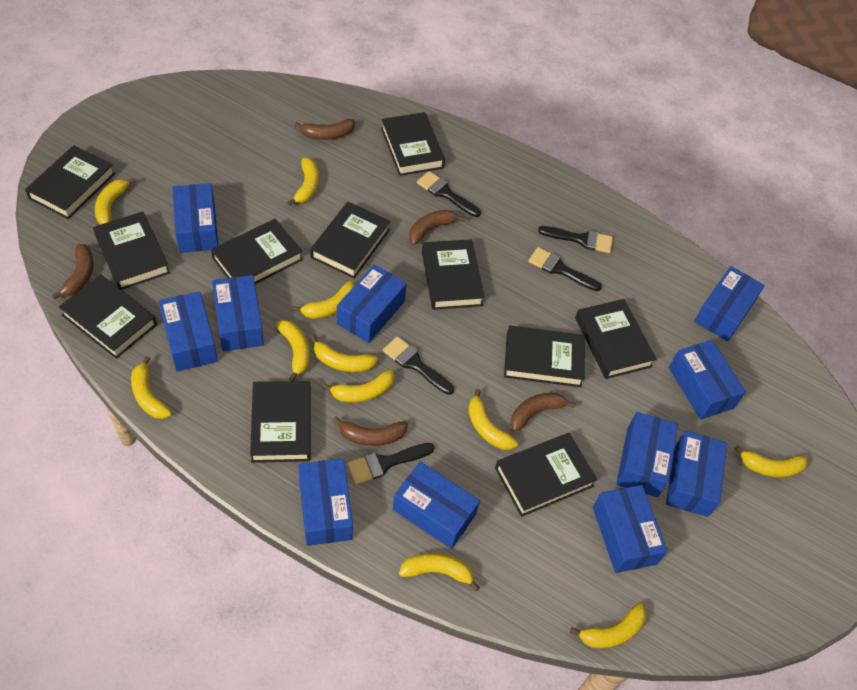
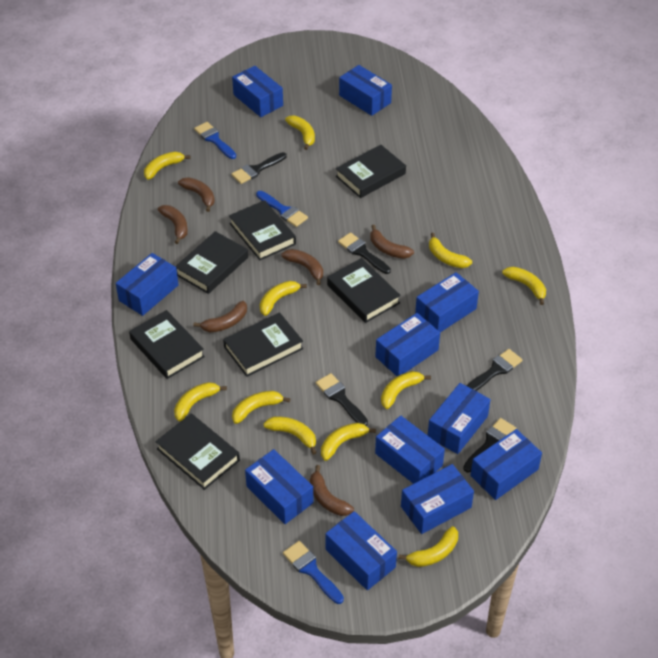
black book: 11 -> 7
blue brush: 0 -> 3
brown banana: 5 -> 6

